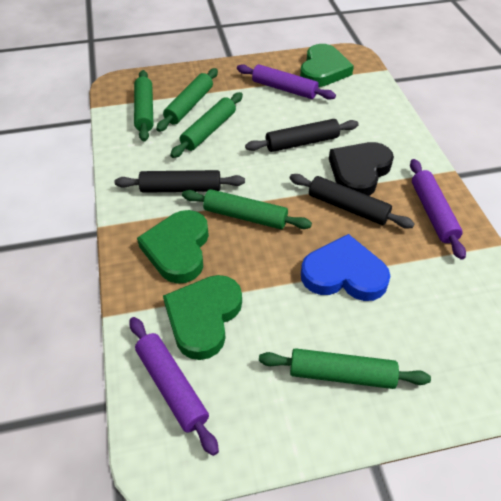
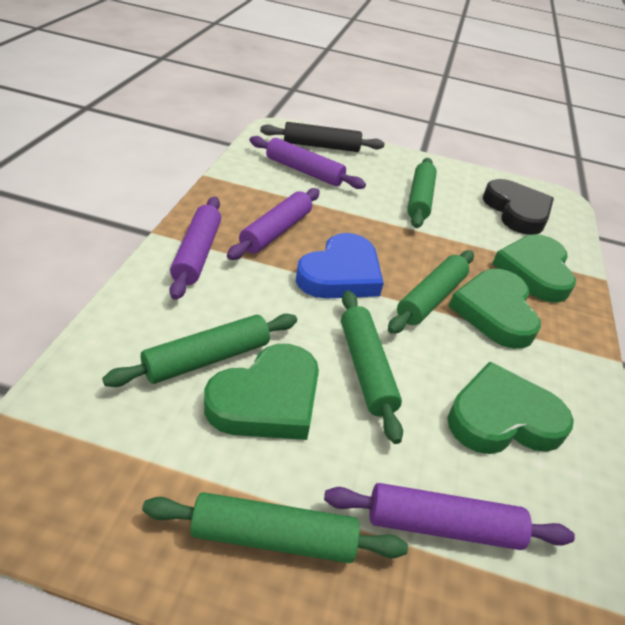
black rolling pin: 3 -> 1
green heart: 3 -> 4
purple rolling pin: 3 -> 4

